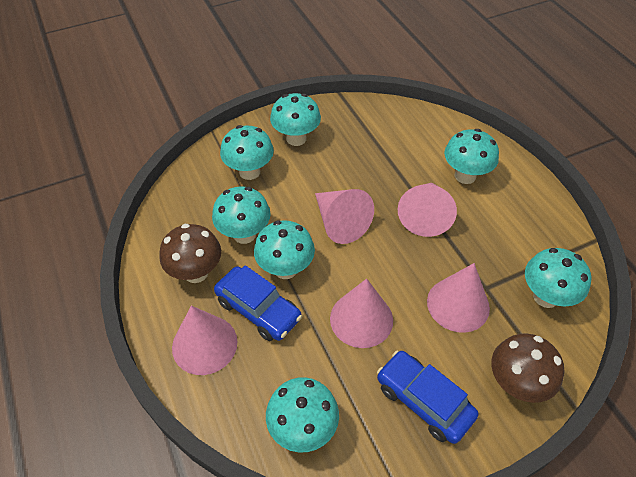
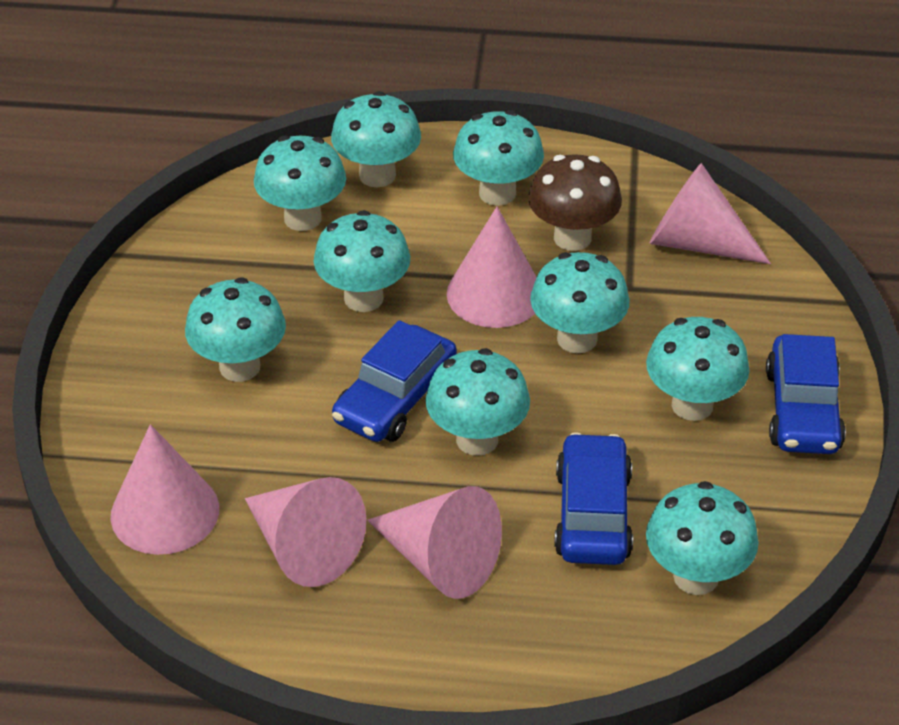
blue car: 2 -> 3
brown mushroom: 2 -> 1
turquoise mushroom: 7 -> 9

